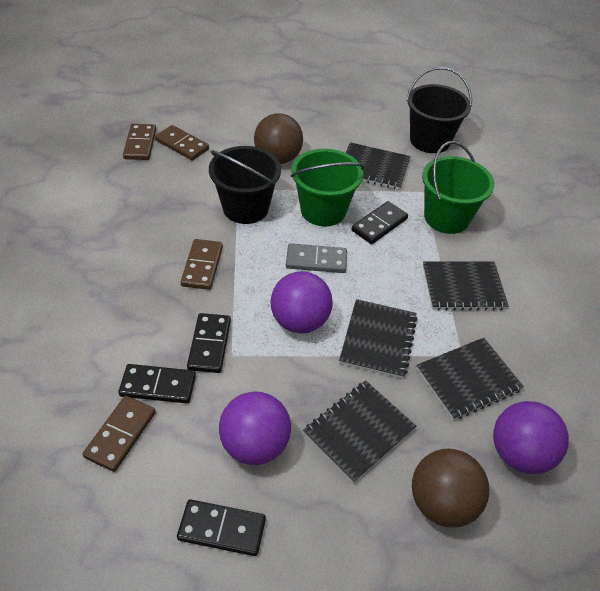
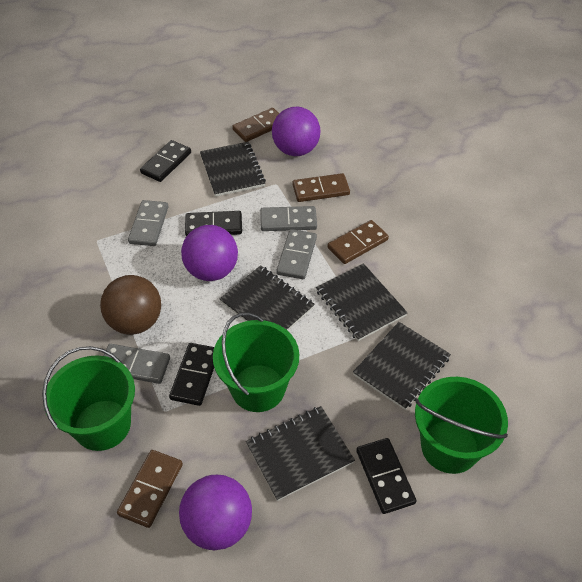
black bucket: 2 -> 0
brown ball: 2 -> 1
green bucket: 2 -> 3
grey domino: 1 -> 4

